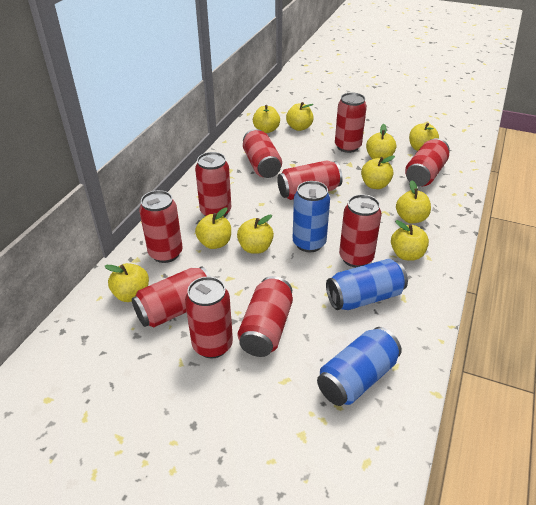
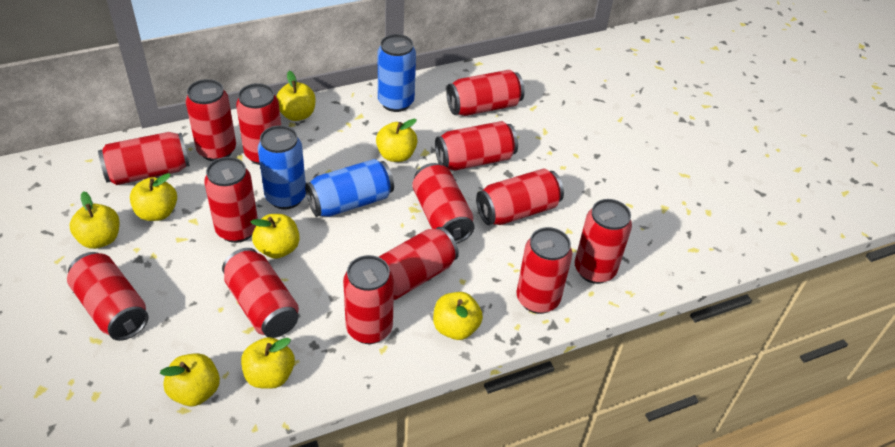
red can: 10 -> 14
yellow apple: 10 -> 8

